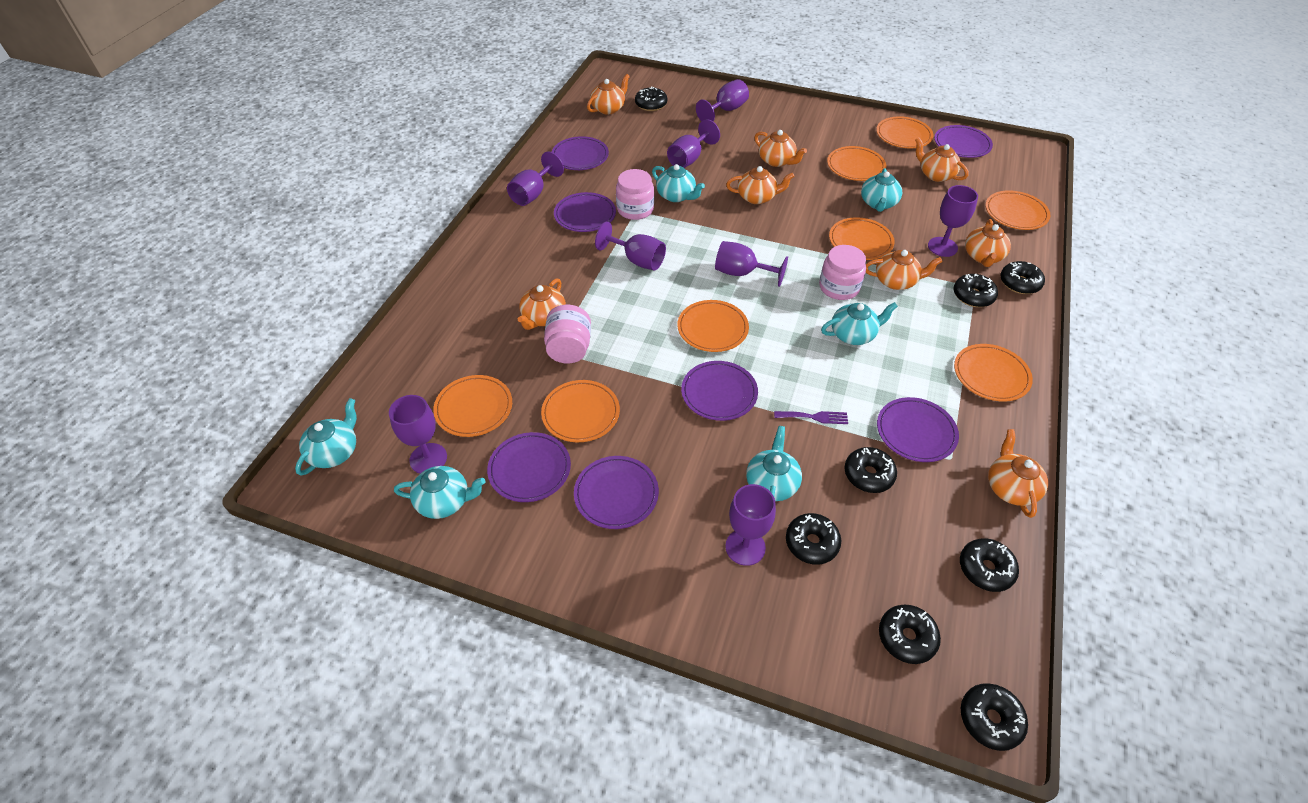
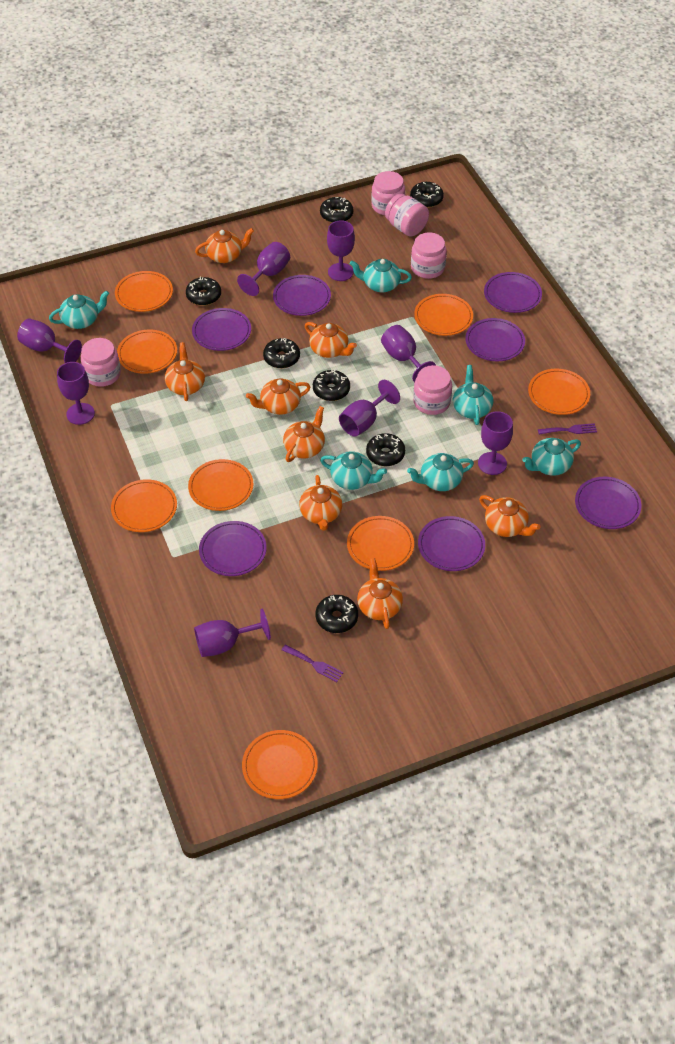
black donut: 8 -> 7
pink jar: 3 -> 5
purple fork: 1 -> 2

